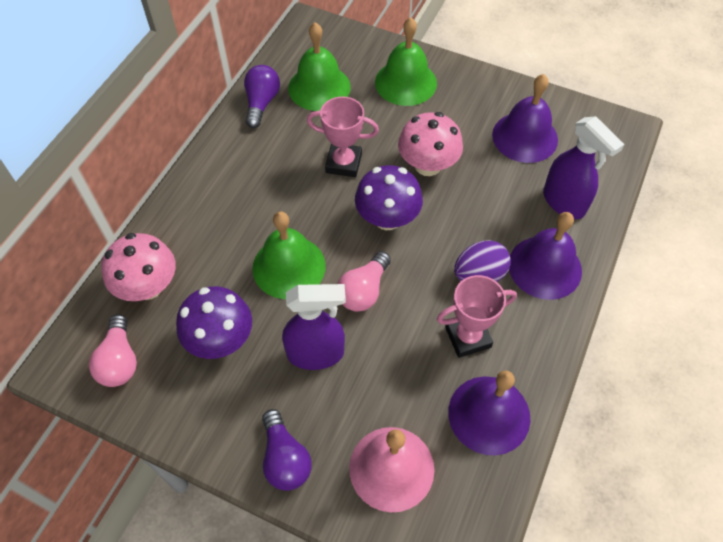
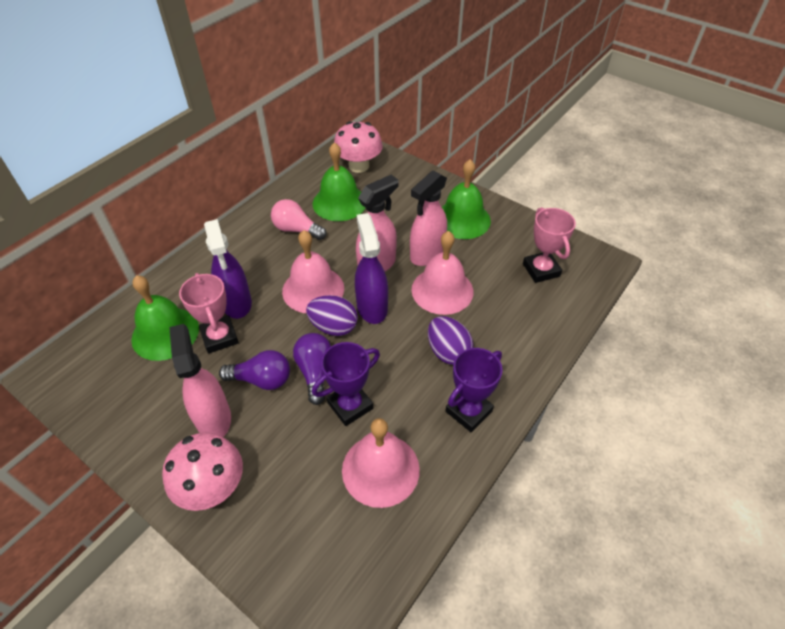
pink bell: 1 -> 3
pink light bulb: 2 -> 1
pink spray bottle: 0 -> 3
purple bell: 3 -> 0
purple egg: 1 -> 2
purple mushroom: 2 -> 0
purple trophy: 0 -> 2

